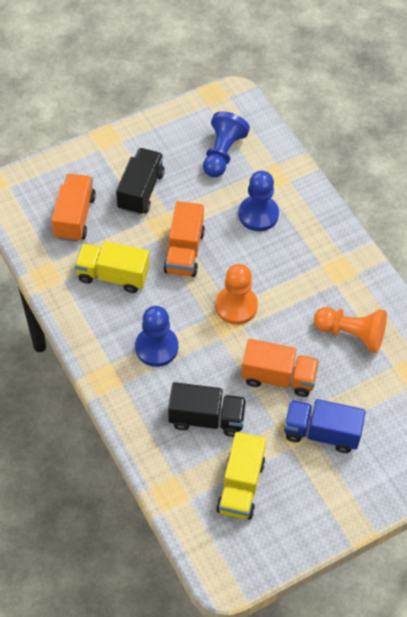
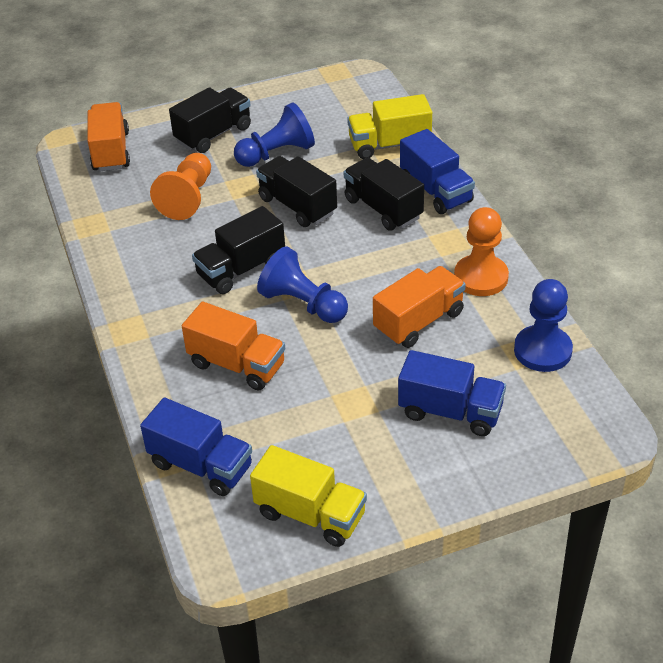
black truck: 2 -> 4
blue truck: 1 -> 3

